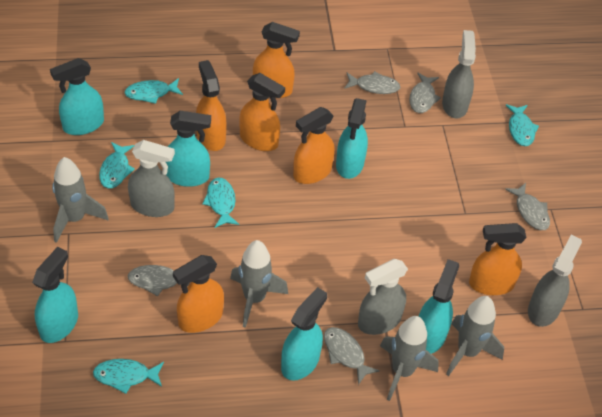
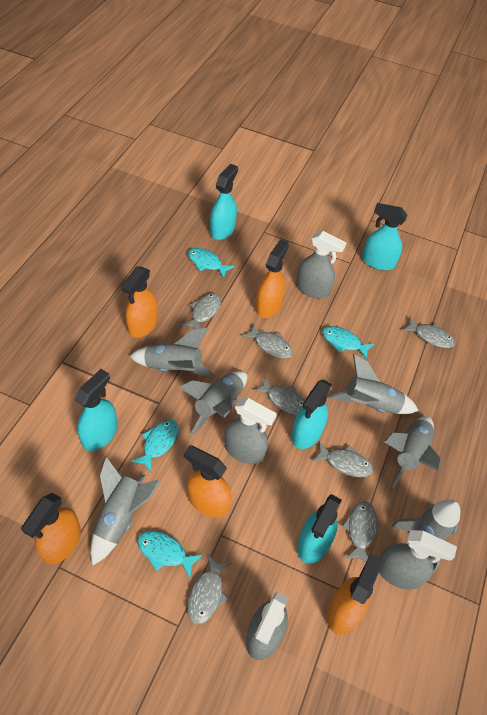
grey fish: 5 -> 7
grey rocket: 4 -> 6
orange spray bottle: 6 -> 5
turquoise fish: 5 -> 4
turquoise spray bottle: 6 -> 5

